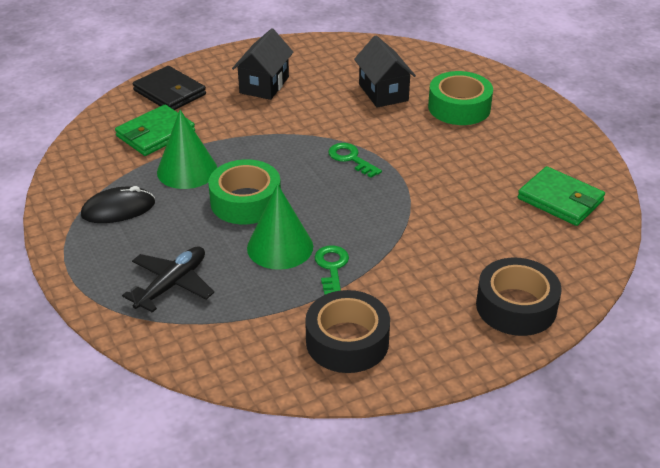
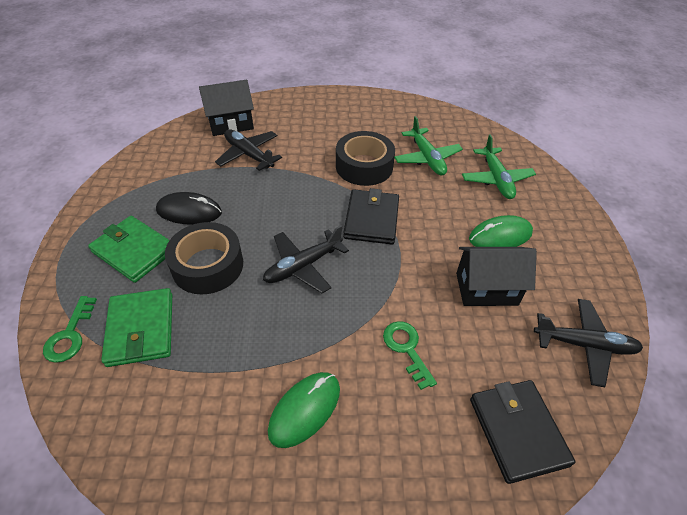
black plane: 1 -> 3
black wallet: 1 -> 2
green cone: 2 -> 0
green mouse: 0 -> 2
green plane: 0 -> 2
green tape: 2 -> 0

